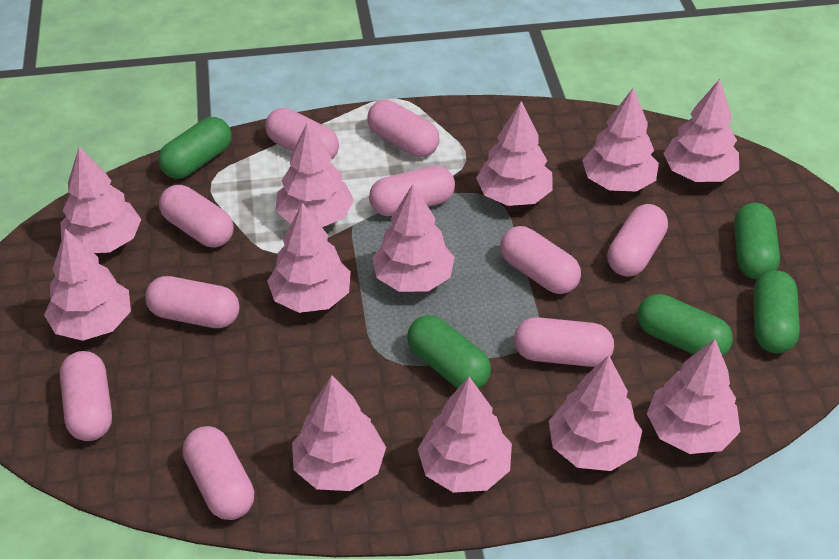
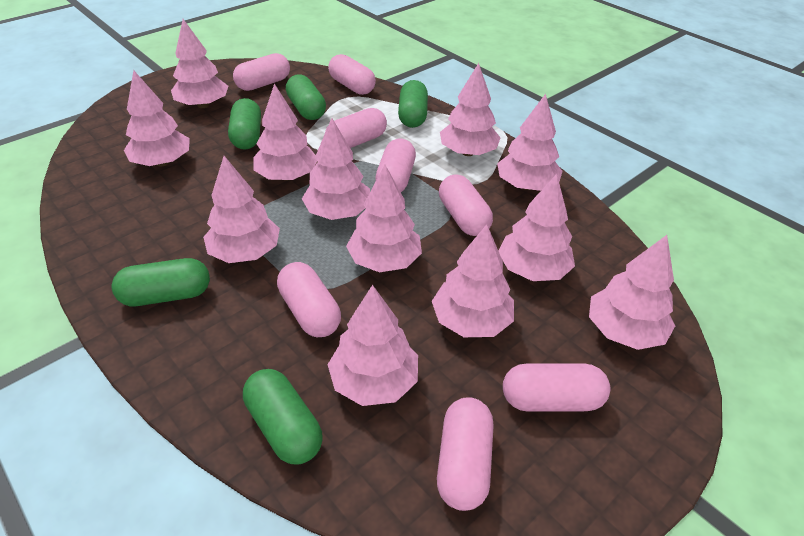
pink capsule: 10 -> 8

